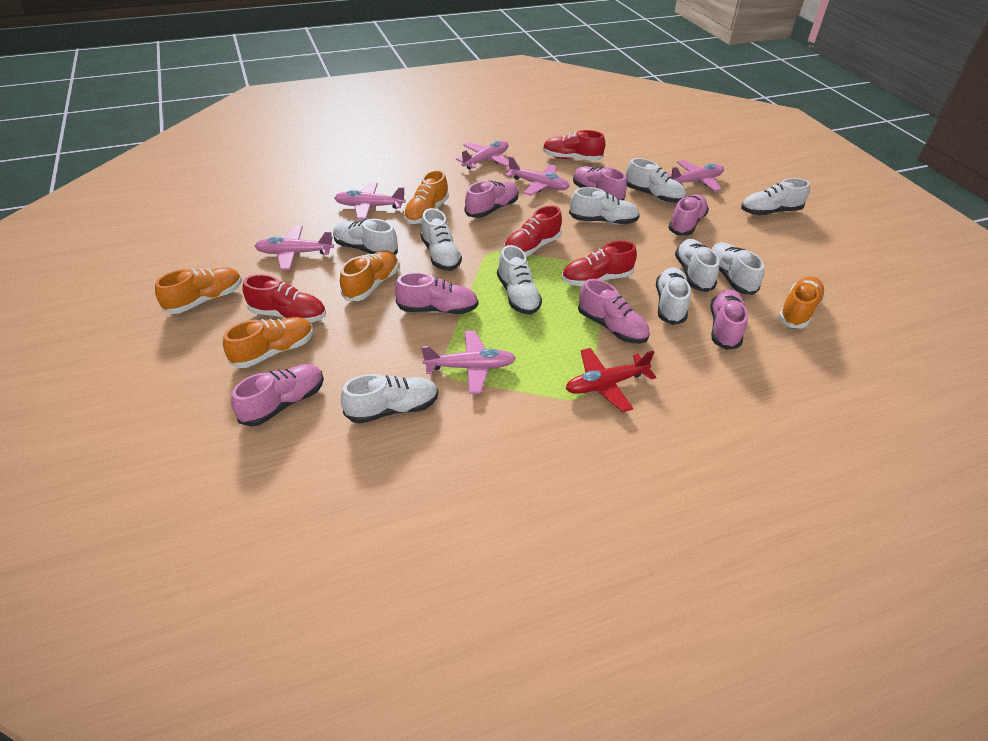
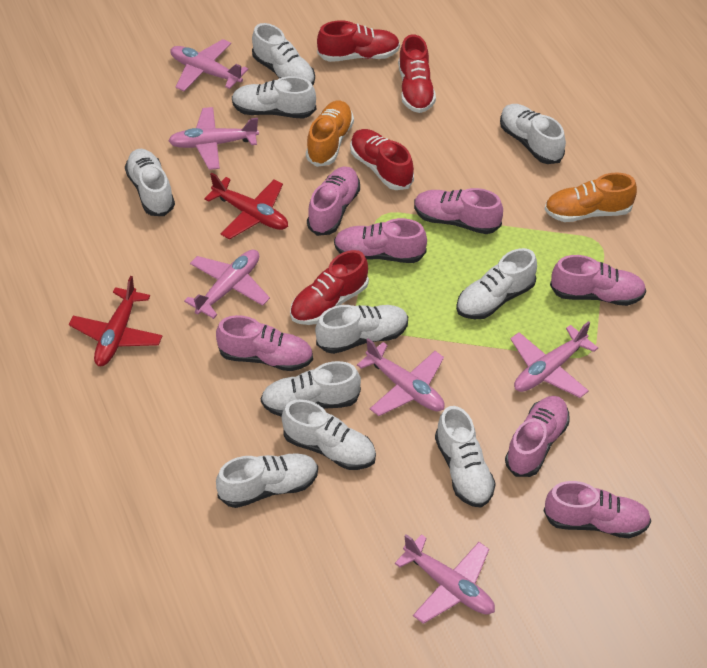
orange shoe: 5 -> 2
red plane: 1 -> 2

